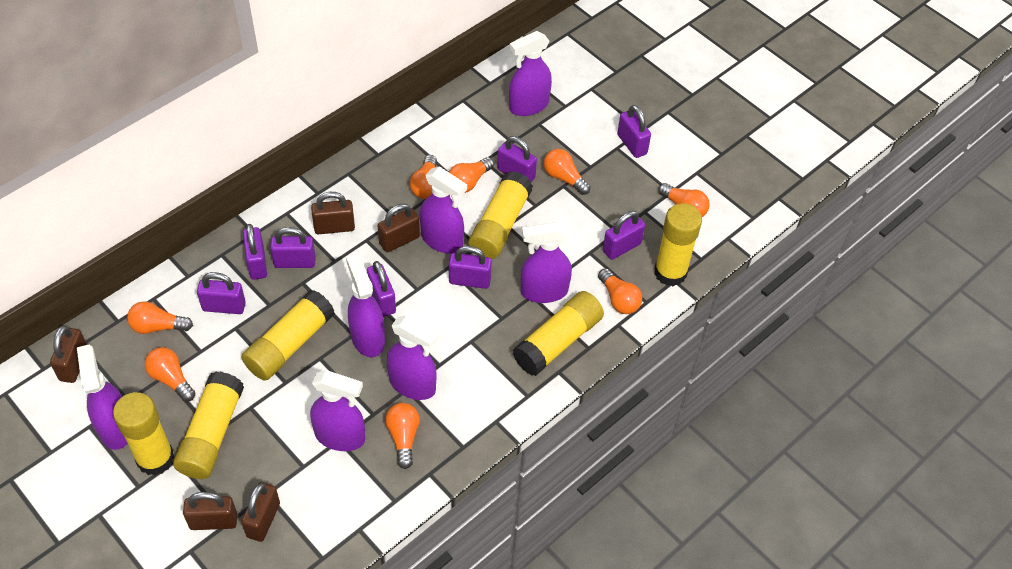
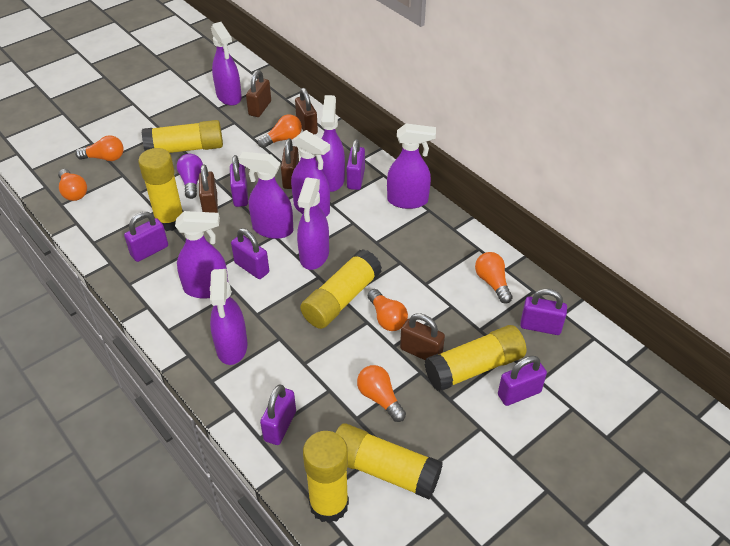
orange light bulb: 8 -> 6
purple light bulb: 0 -> 1
purple padlock: 8 -> 7
purple spray bottle: 7 -> 8

